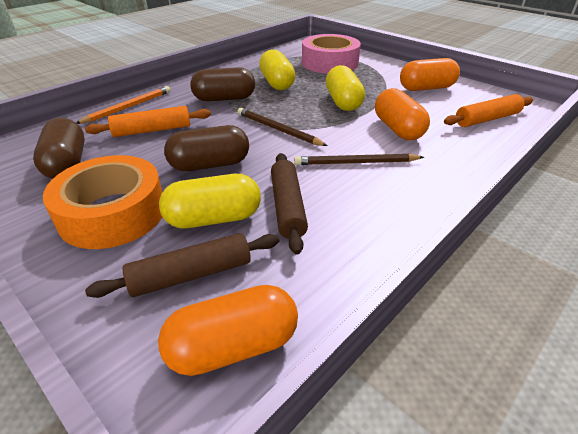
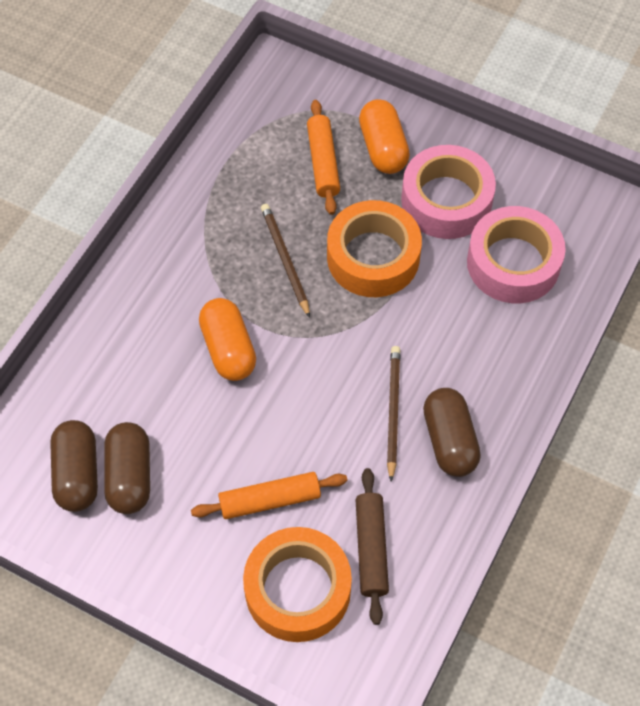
brown rolling pin: 2 -> 1
orange capsule: 3 -> 2
orange pencil: 1 -> 0
orange tape: 1 -> 2
pink tape: 1 -> 2
yellow capsule: 3 -> 0

